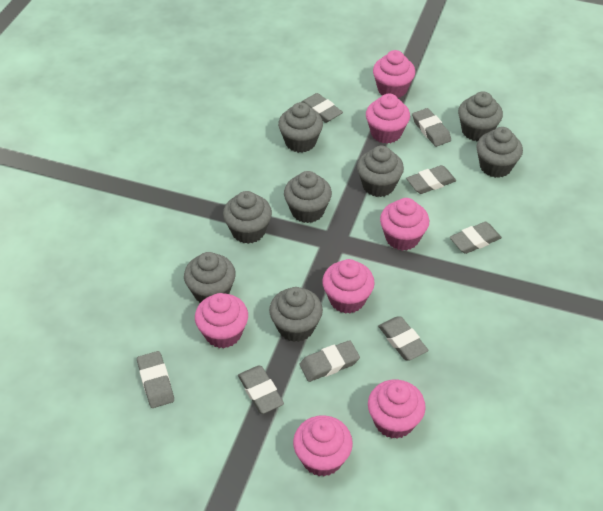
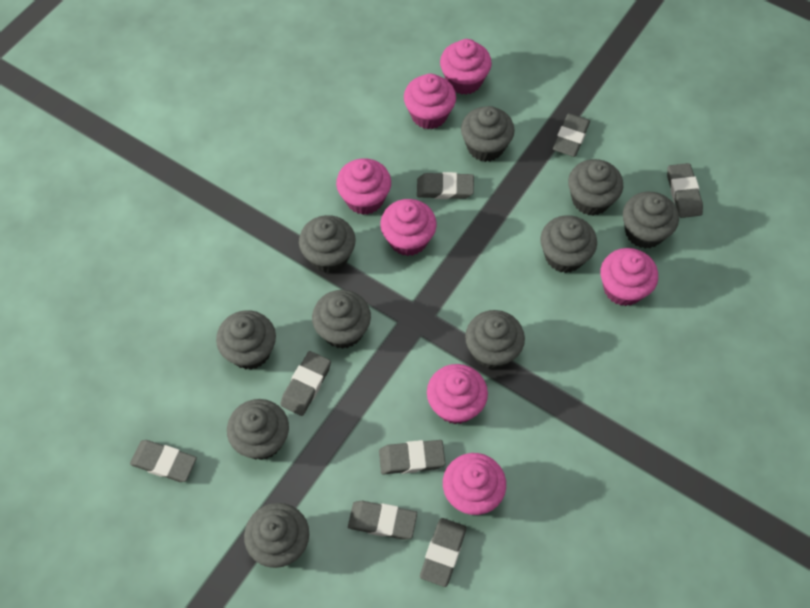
grey cupcake: 8 -> 10

